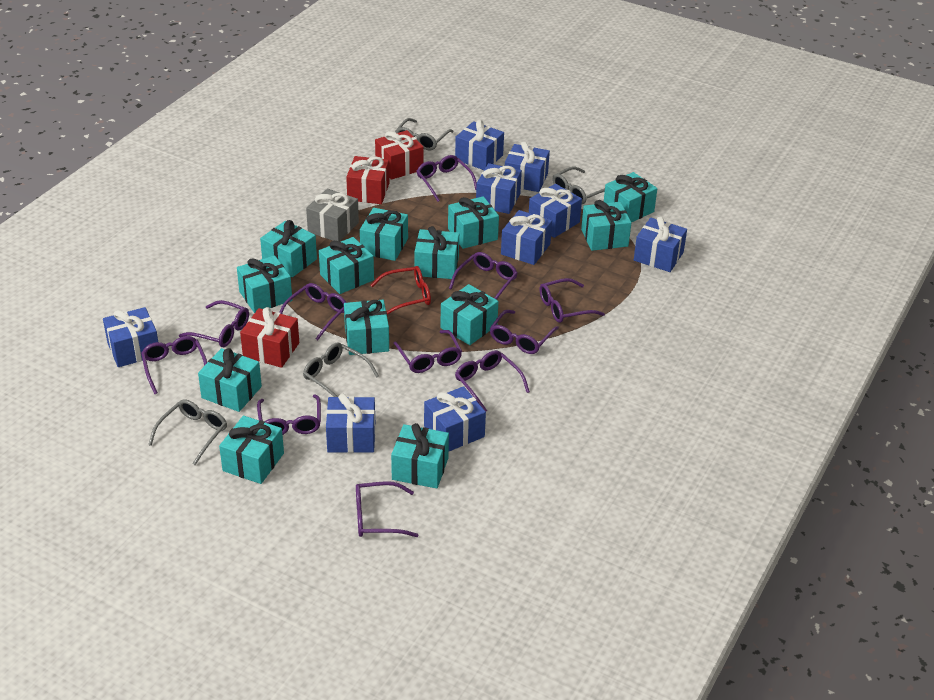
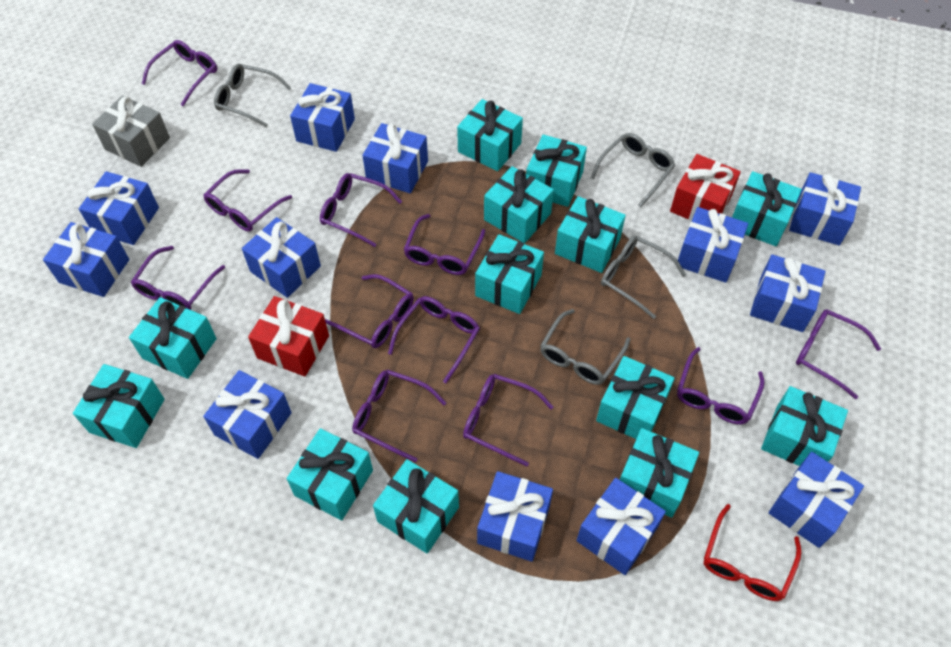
blue gift: 9 -> 12
red gift: 3 -> 2

